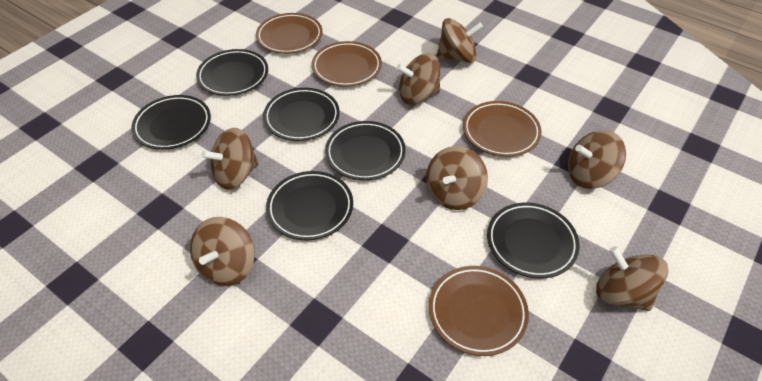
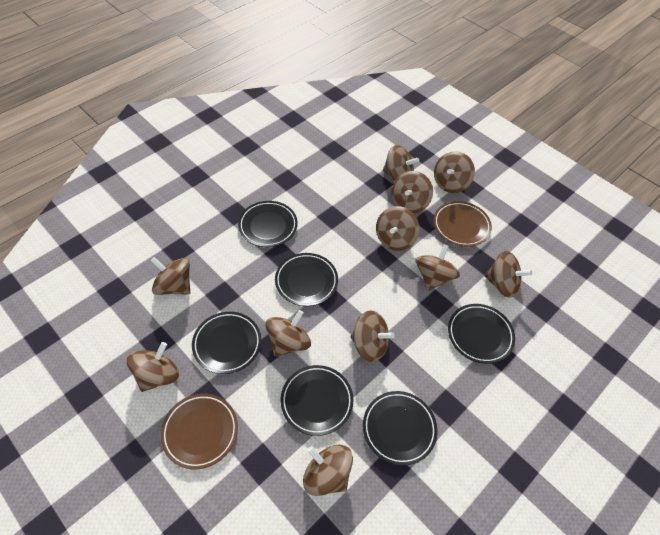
brown plate: 4 -> 2
brown spinning top: 7 -> 11

